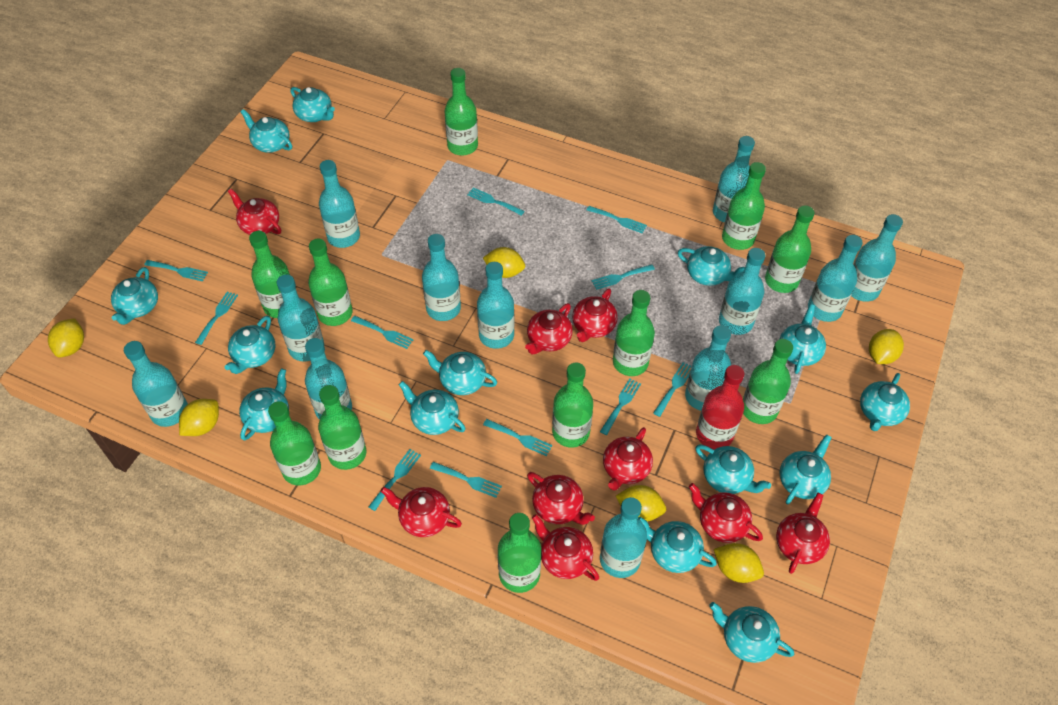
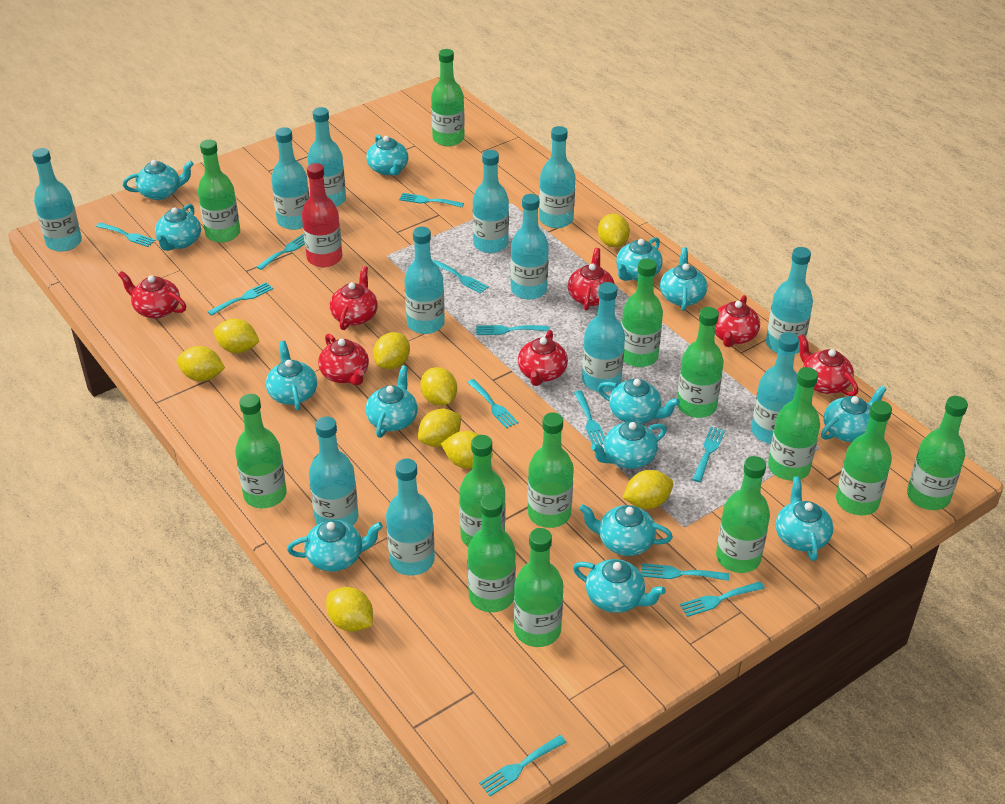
green bottle: 11 -> 13
red teapot: 9 -> 7
turquoise fork: 11 -> 12
yellow lemon: 6 -> 9

